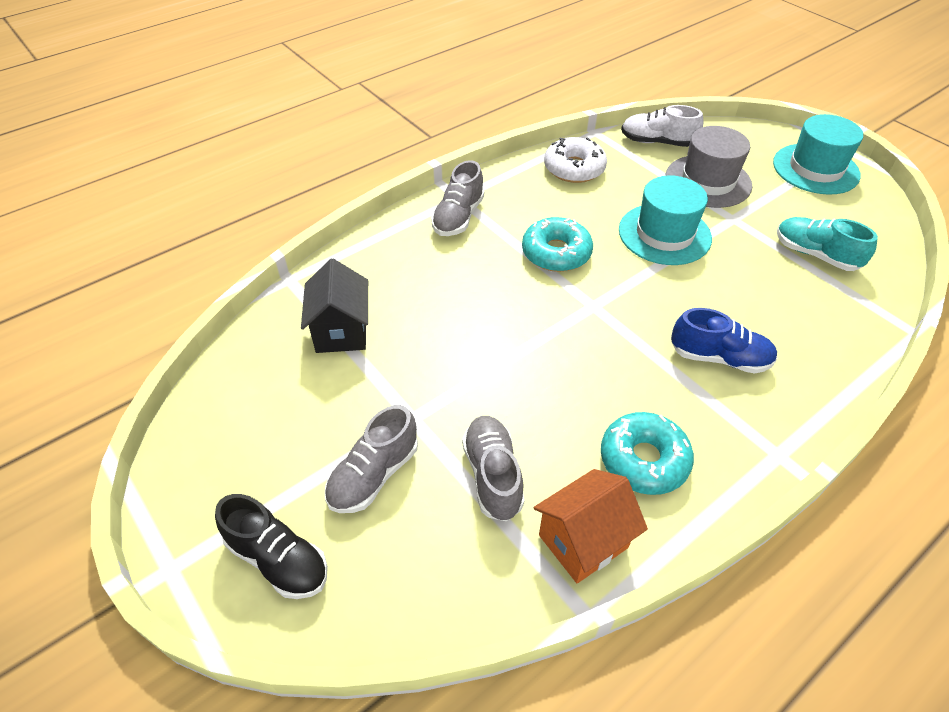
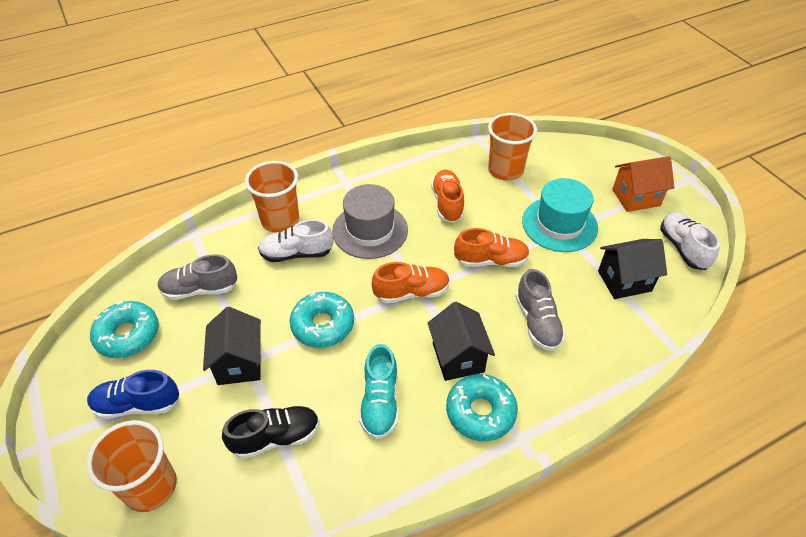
black house: 1 -> 3
grey shoe: 3 -> 2
orange cup: 0 -> 3
orange shoe: 0 -> 3
turquoise donut: 2 -> 3
turquoise hat: 2 -> 1
white donut: 1 -> 0
white shoe: 1 -> 2

